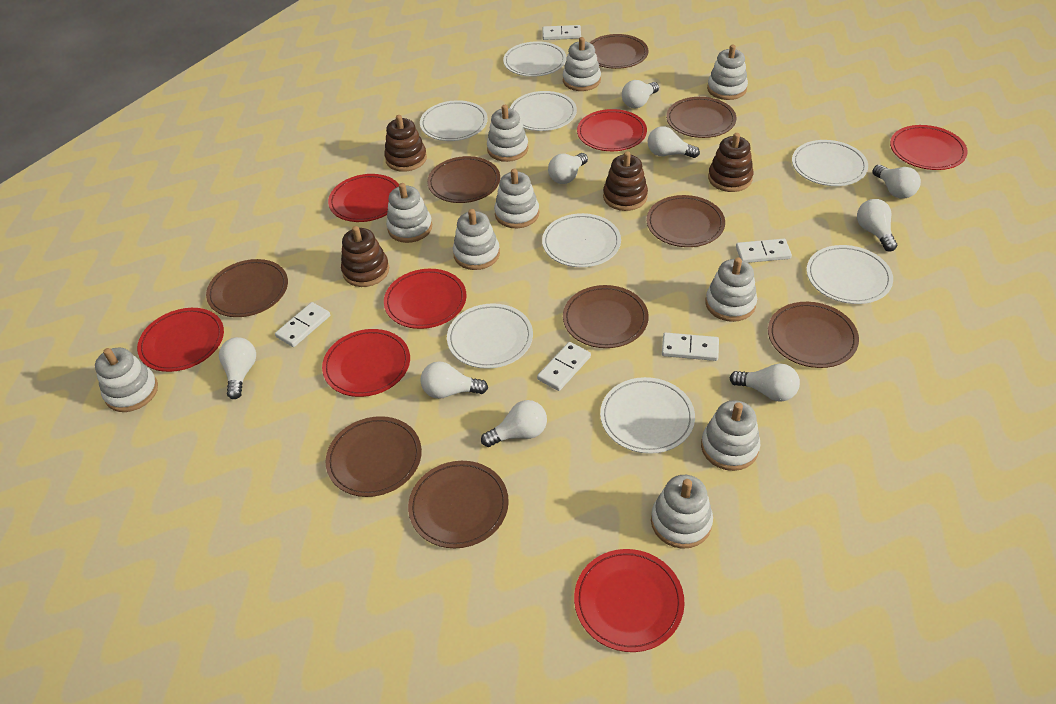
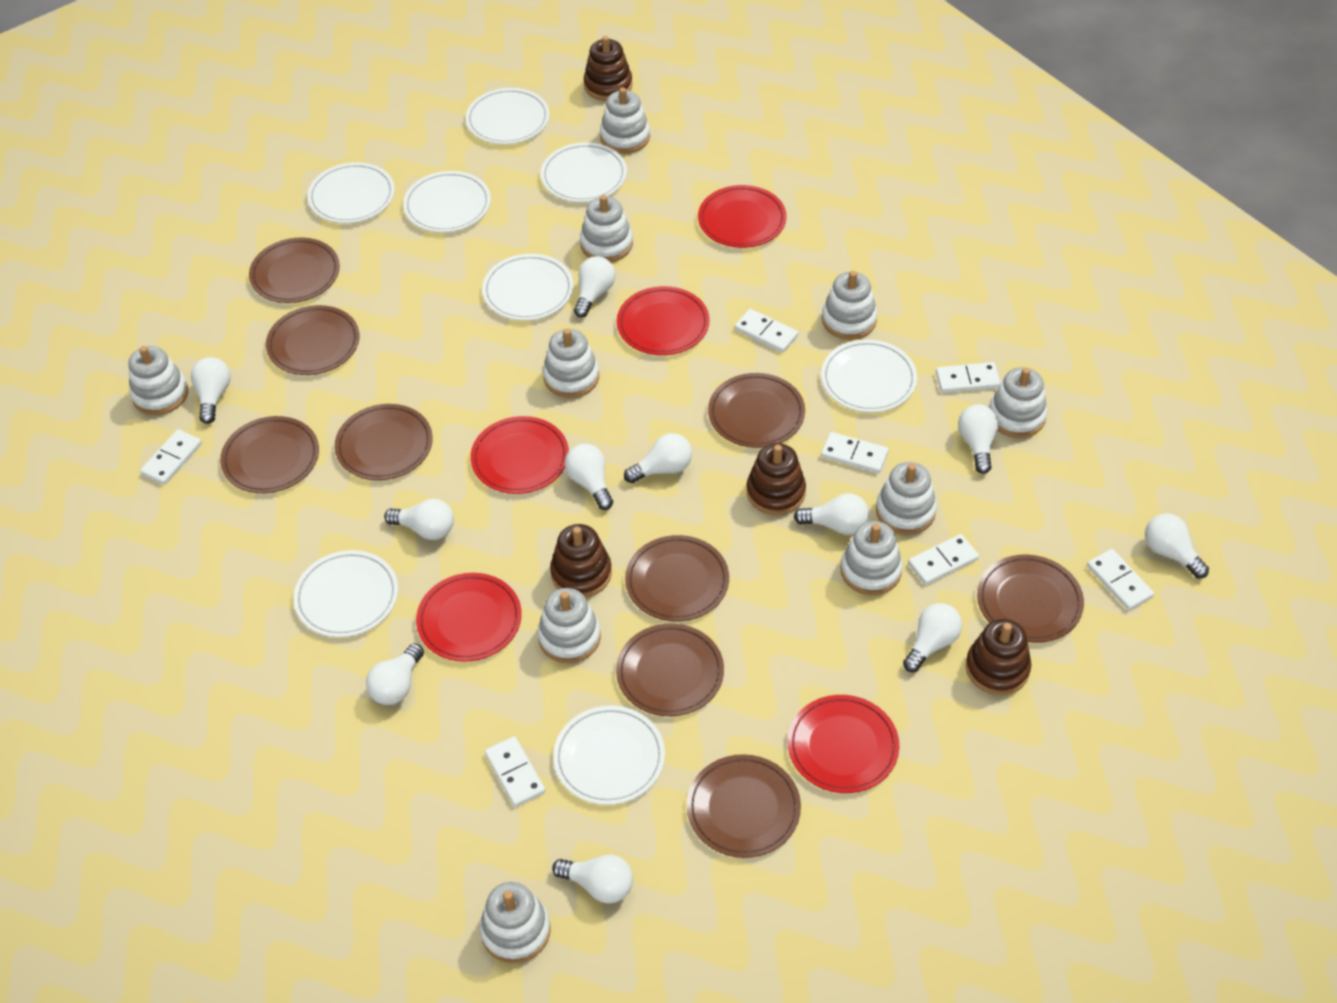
red plate: 7 -> 5
white domino: 5 -> 7
white light bulb: 9 -> 11

